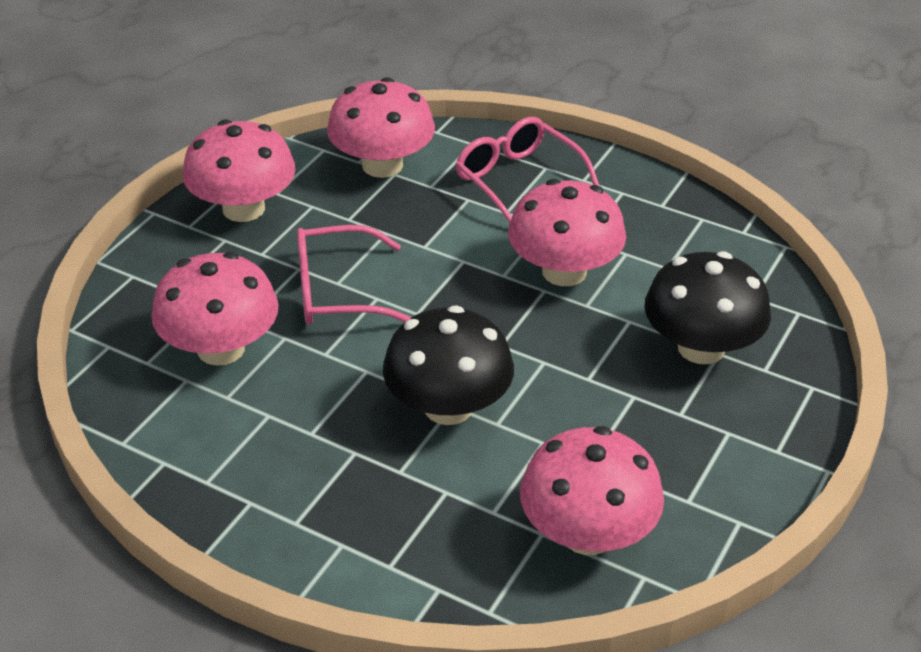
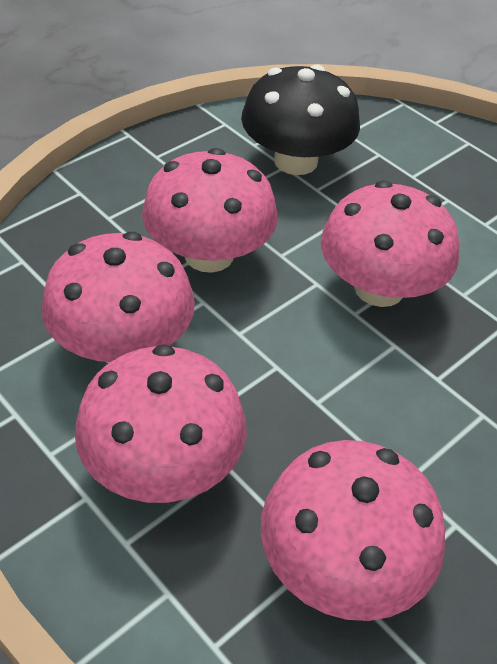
black mushroom: 2 -> 1
pink glasses: 2 -> 0

